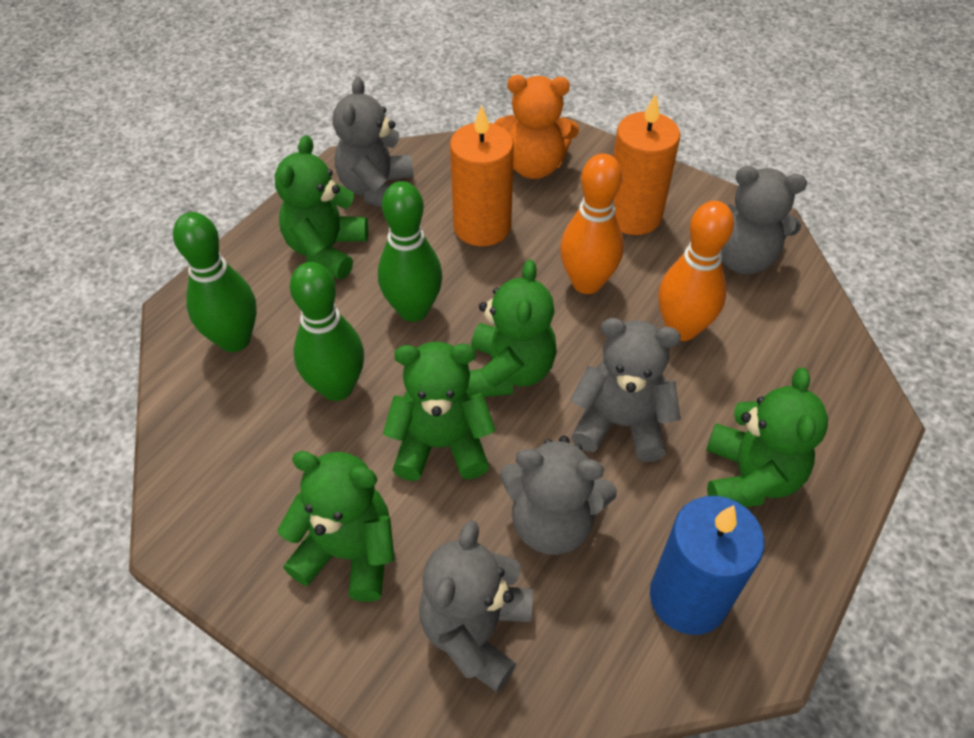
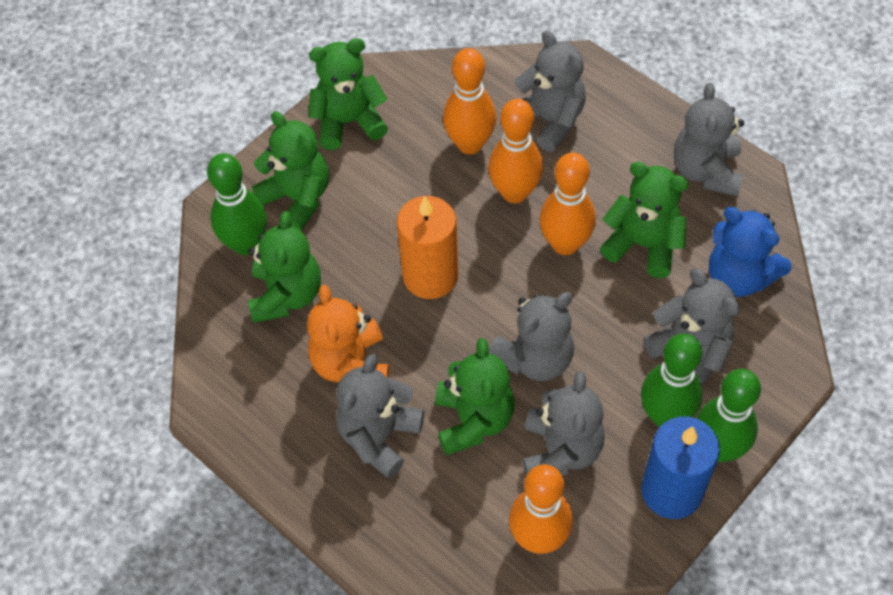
blue teddy bear: 0 -> 1
grey teddy bear: 5 -> 6
orange bowling pin: 2 -> 4
orange candle: 2 -> 1

